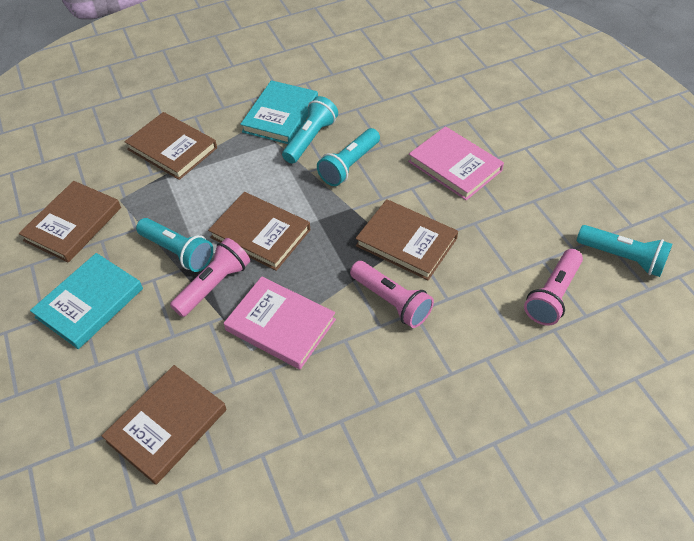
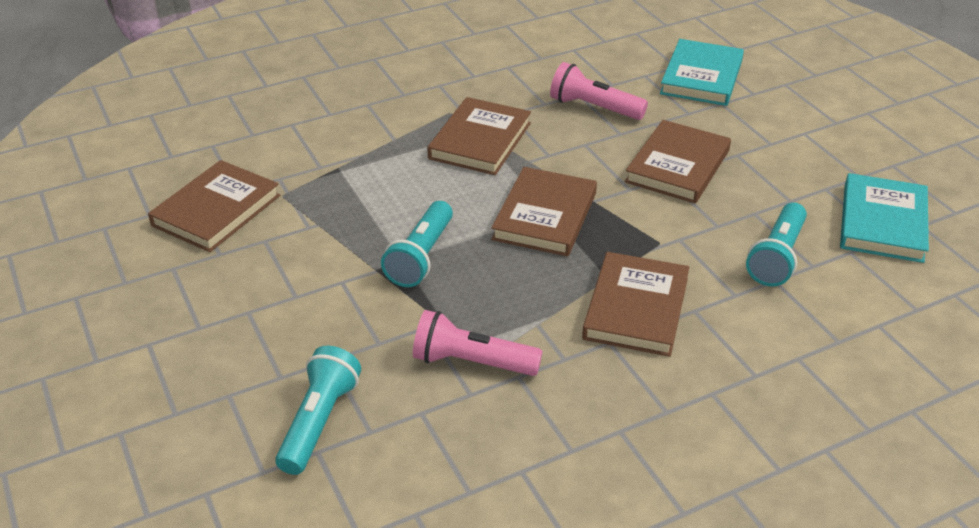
pink book: 2 -> 0
pink flashlight: 3 -> 2
turquoise flashlight: 4 -> 3

